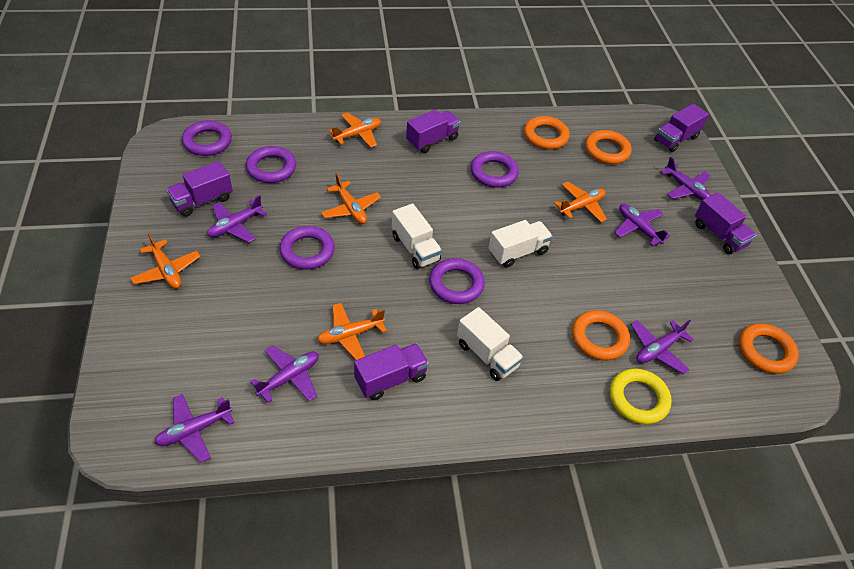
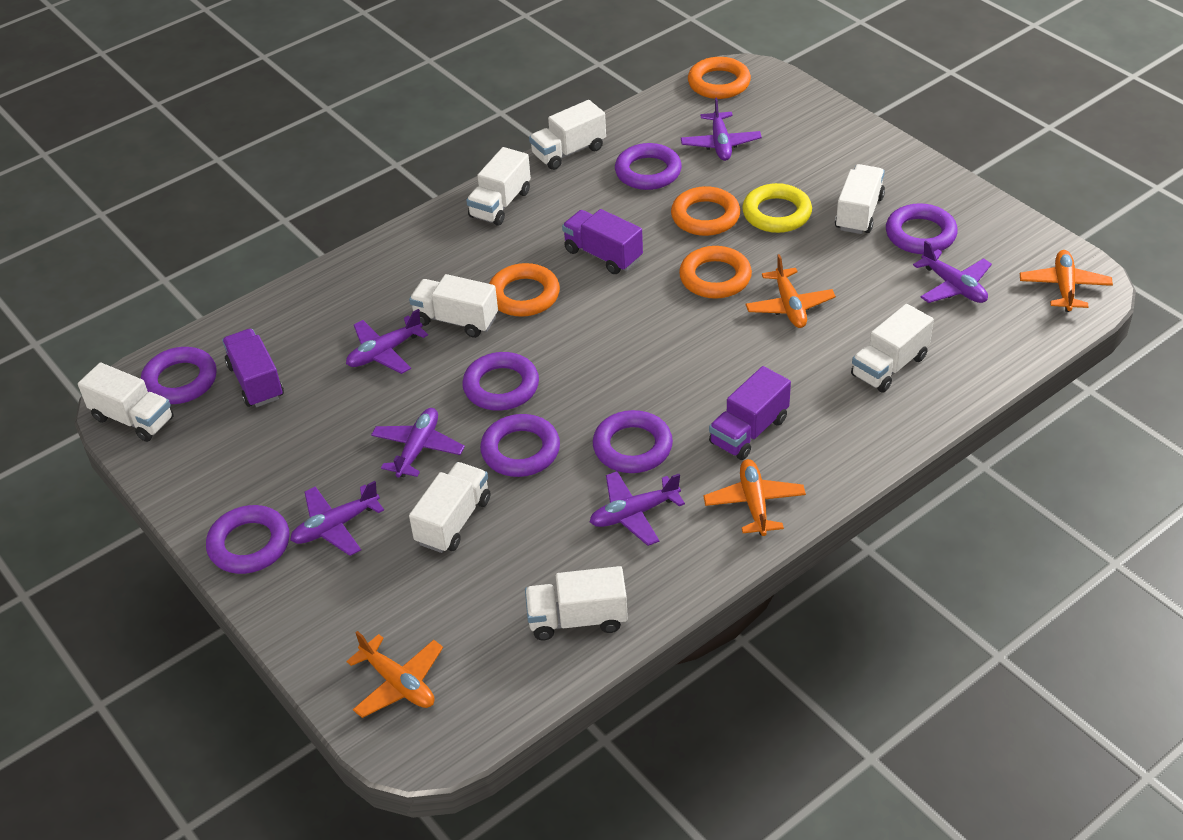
orange plane: 5 -> 4
purple ring: 5 -> 7
purple truck: 5 -> 3
white truck: 3 -> 8

